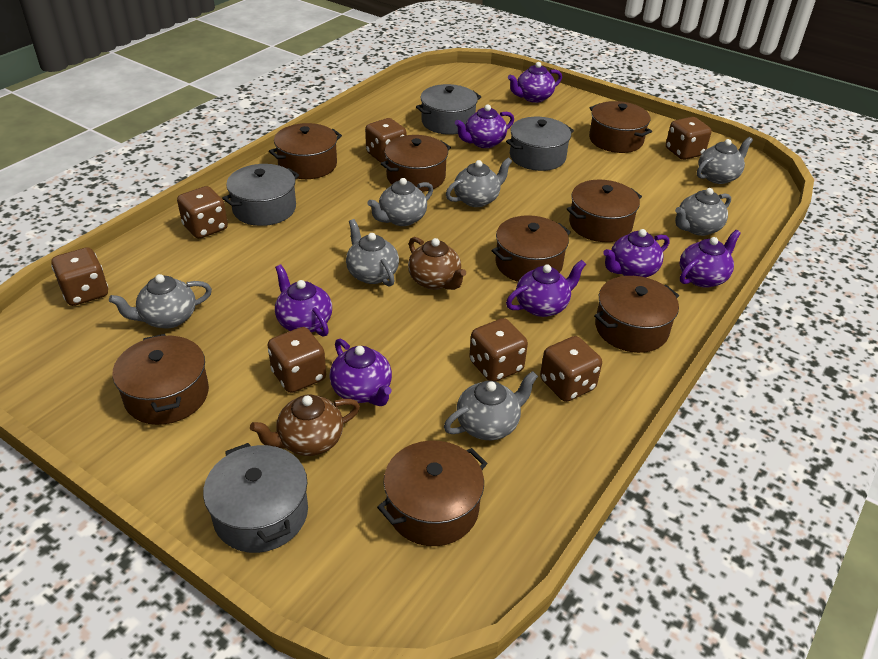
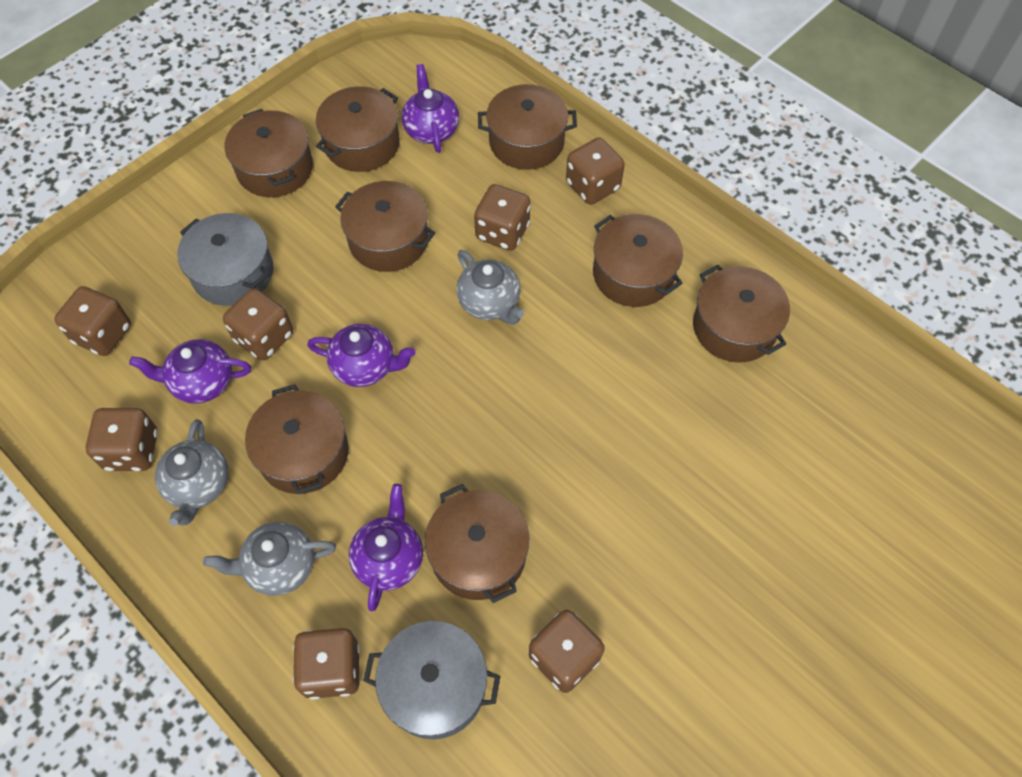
brown teapot: 2 -> 0
grey pot: 4 -> 2
grey teapot: 7 -> 3
purple teapot: 7 -> 4

